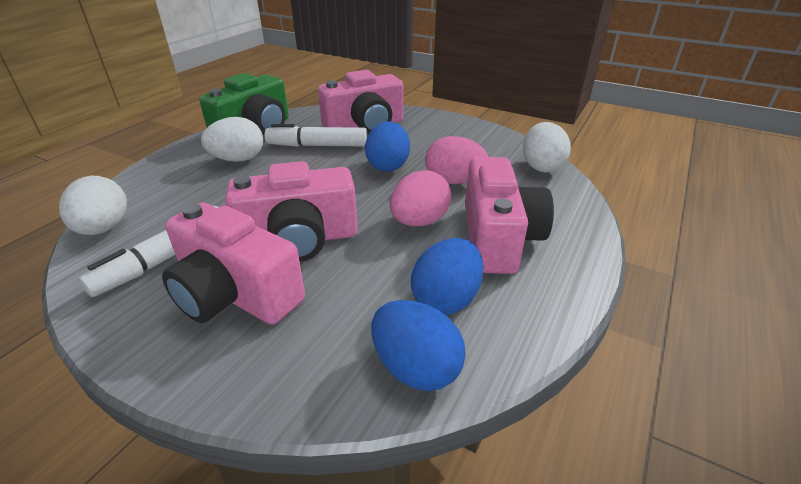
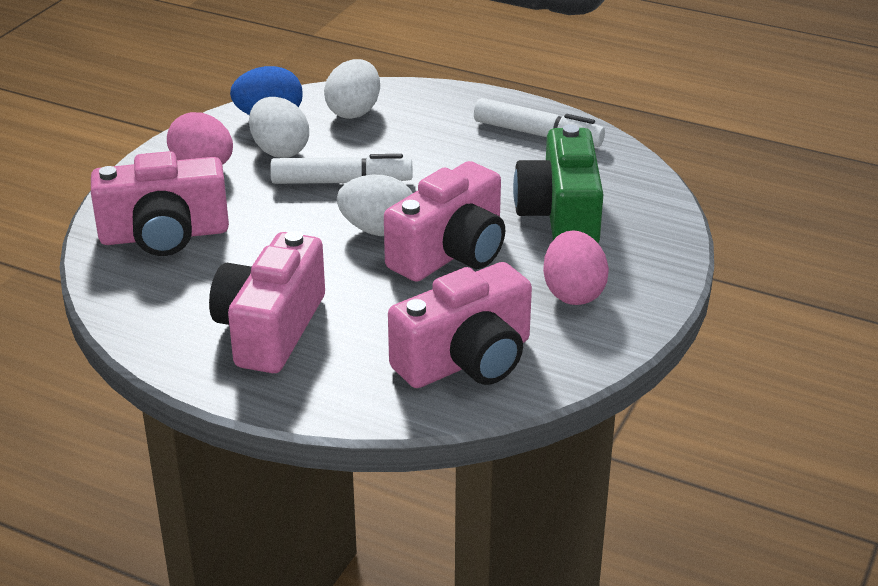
blue egg: 3 -> 1

